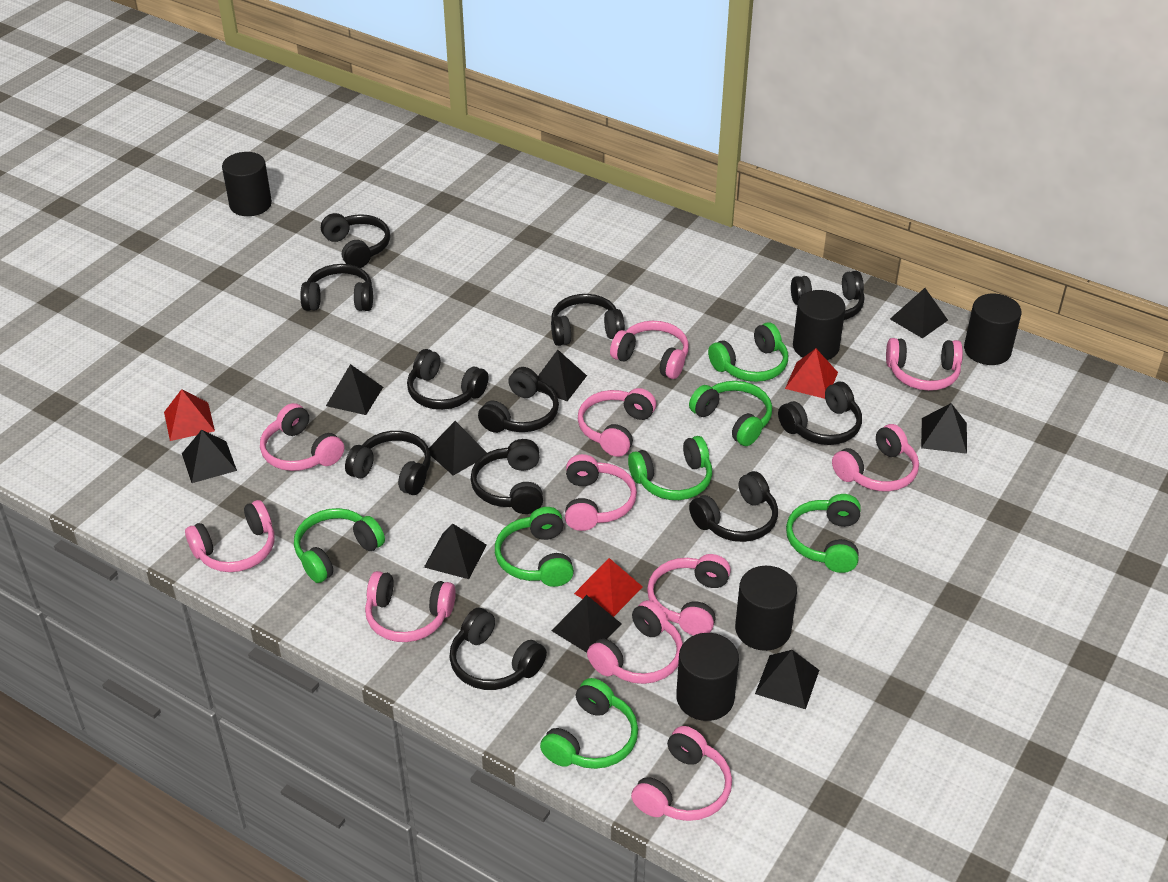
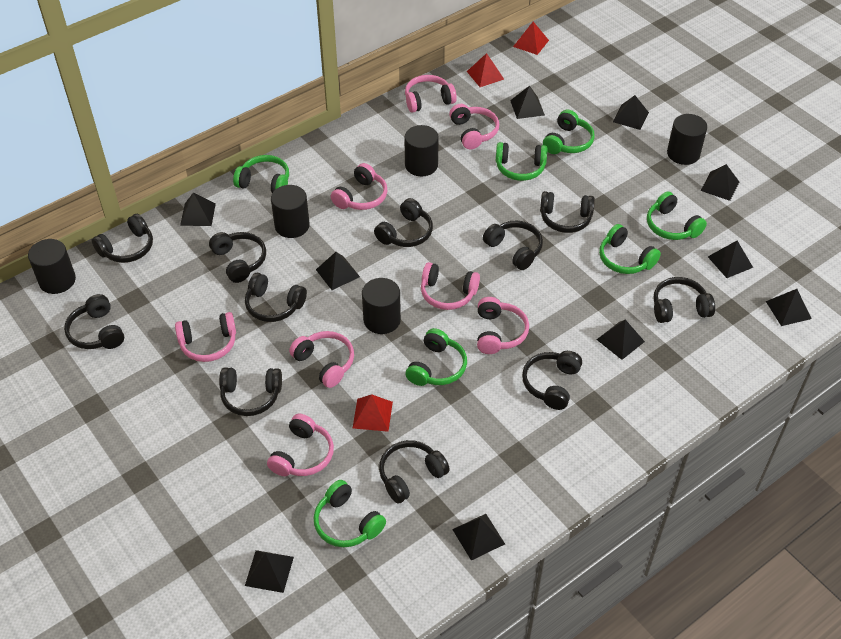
black pyramid: 9 -> 10
pink headphones: 11 -> 8

